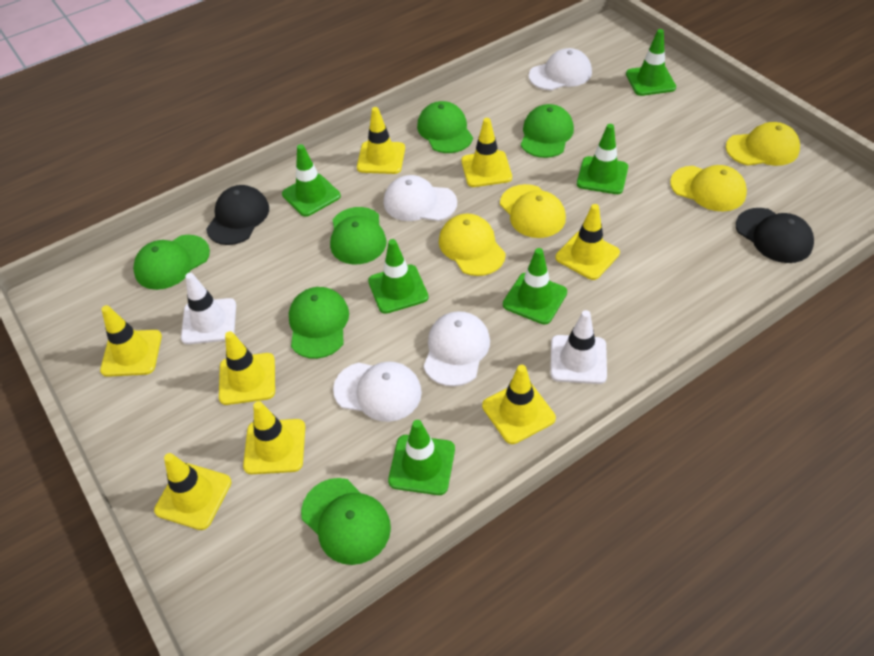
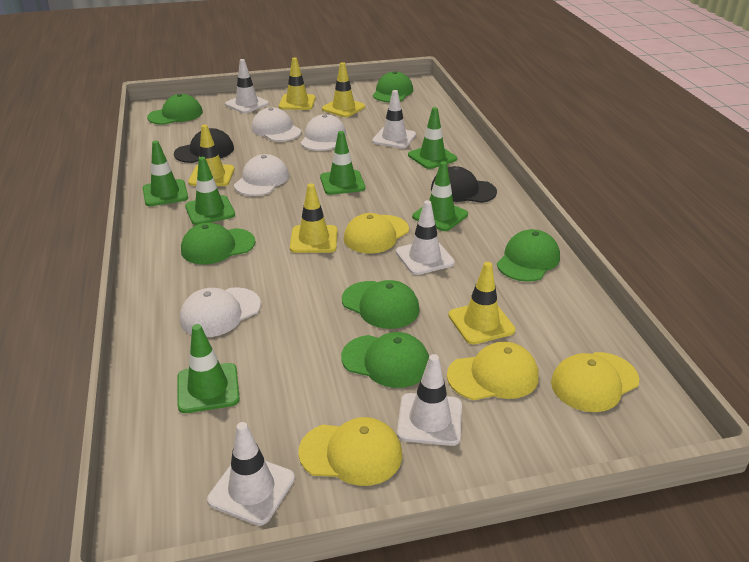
white traffic cone: 2 -> 5
yellow traffic cone: 8 -> 5

